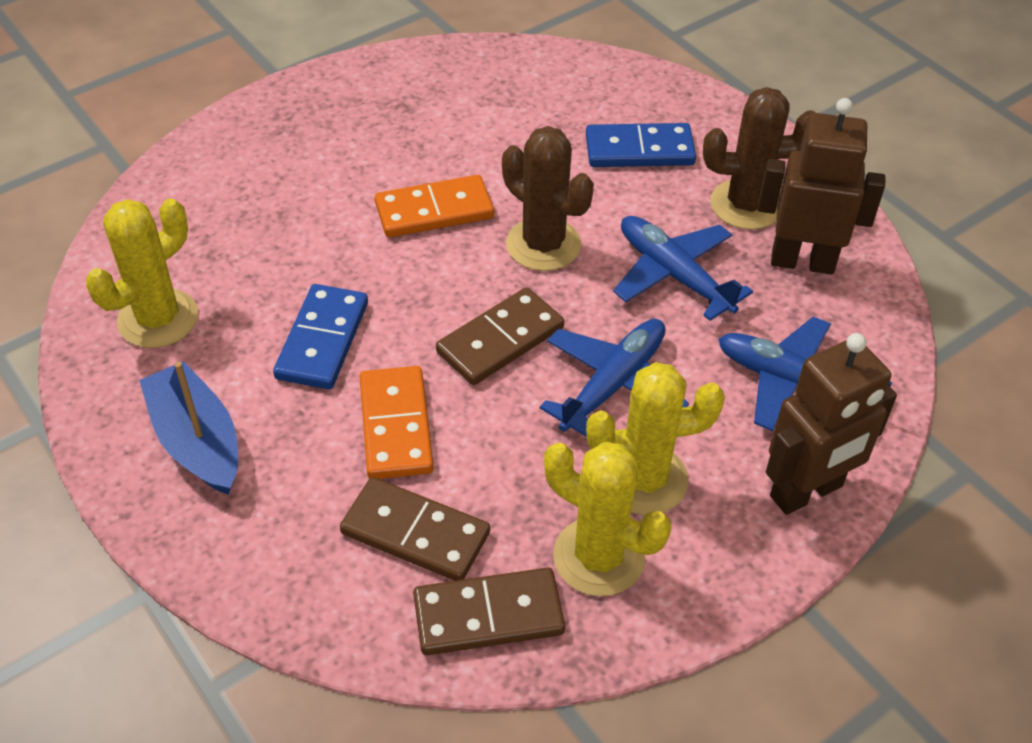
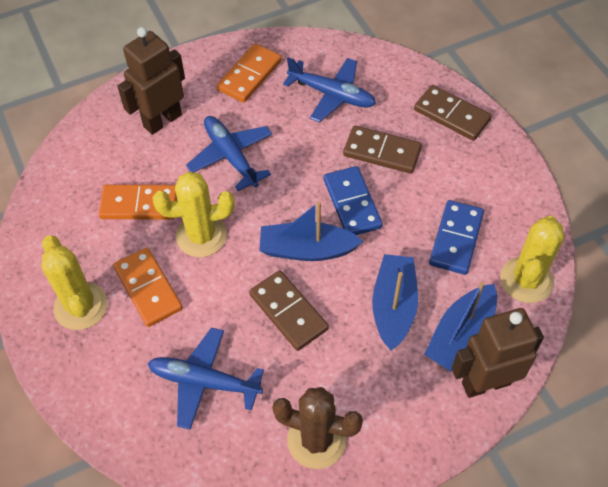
blue boat: 1 -> 3
brown cactus: 2 -> 1
orange domino: 2 -> 3

